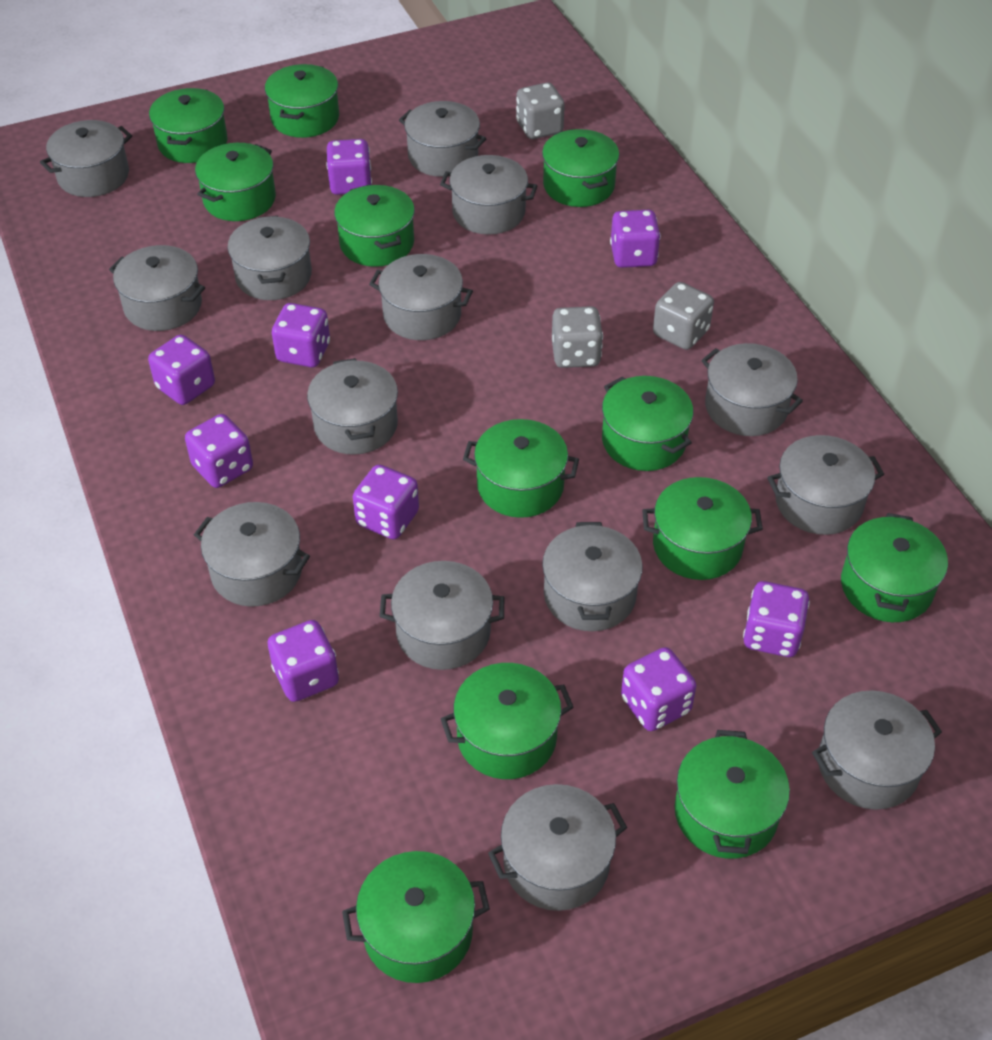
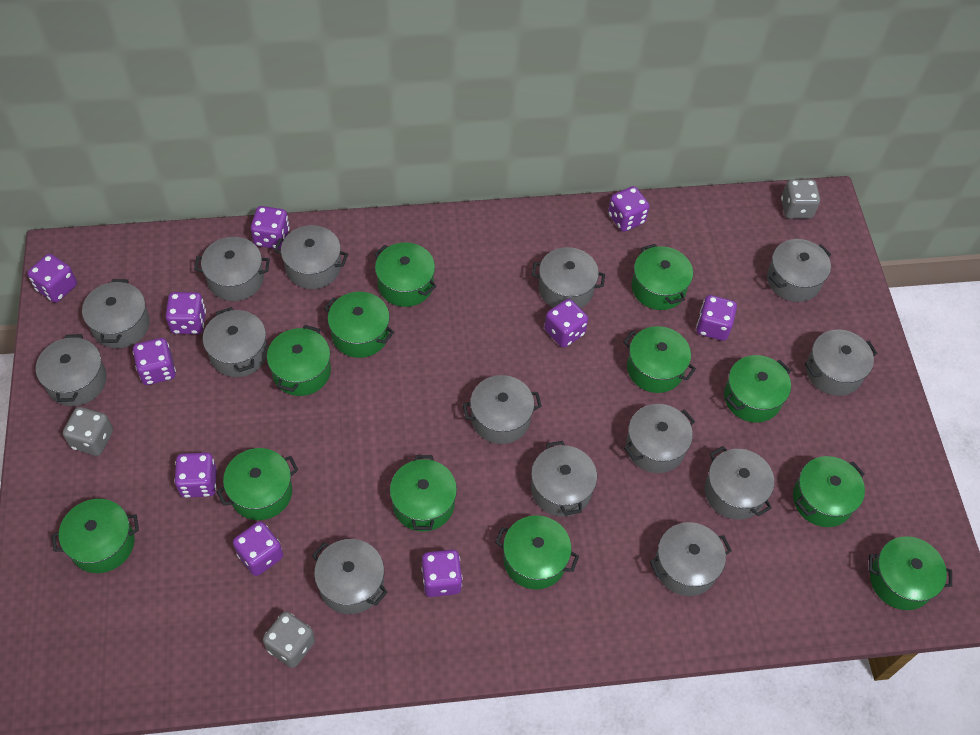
purple dice: 9 -> 10

